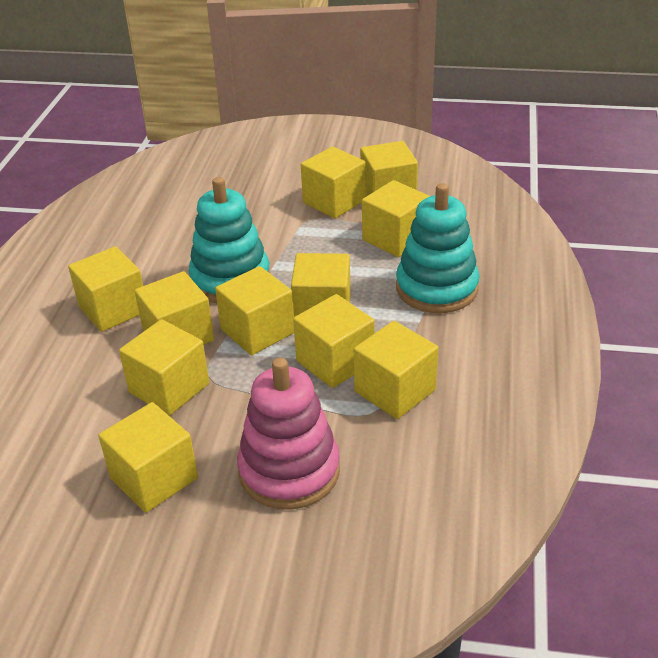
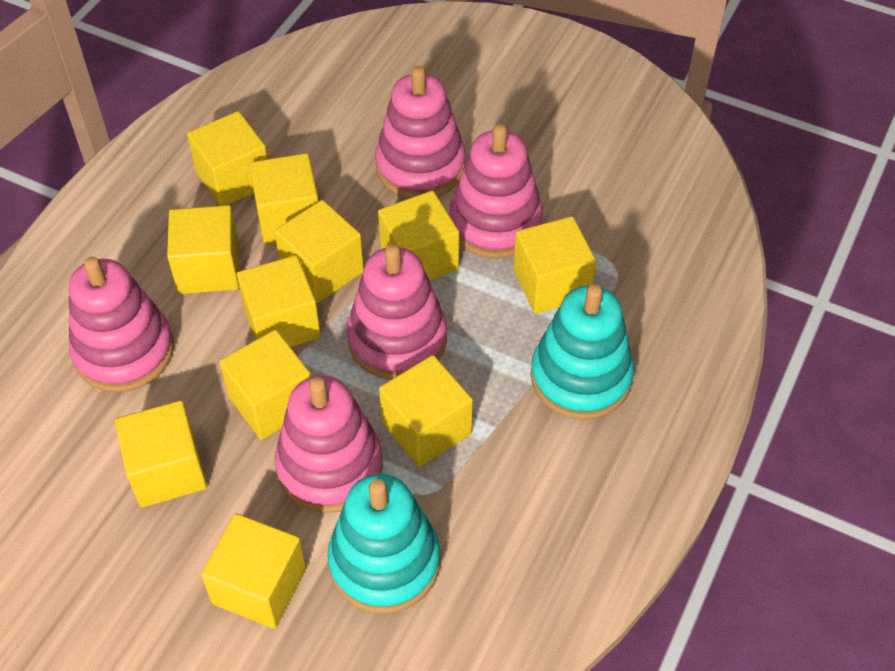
pink stacking toy: 1 -> 5

